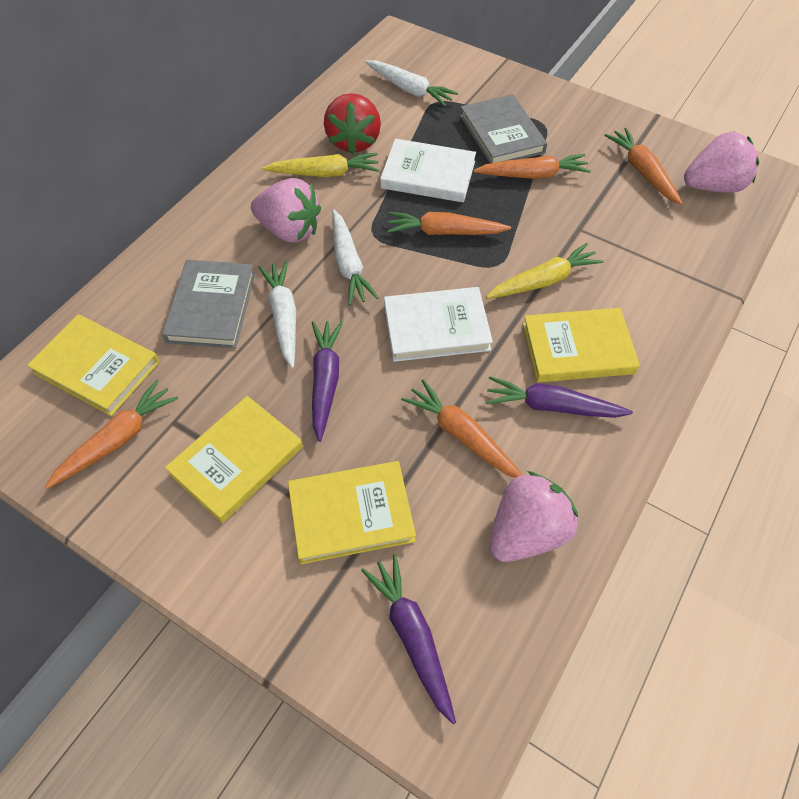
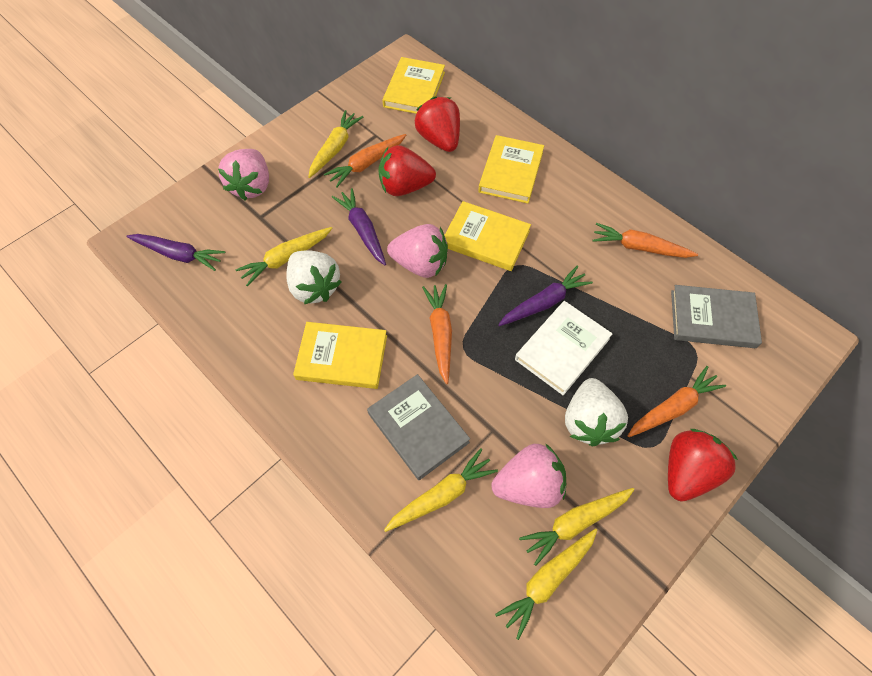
orange carrot: 5 -> 4
red strawberry: 1 -> 3
white book: 2 -> 1
white carrot: 3 -> 0
white strawberry: 0 -> 2
yellow carrot: 2 -> 5

